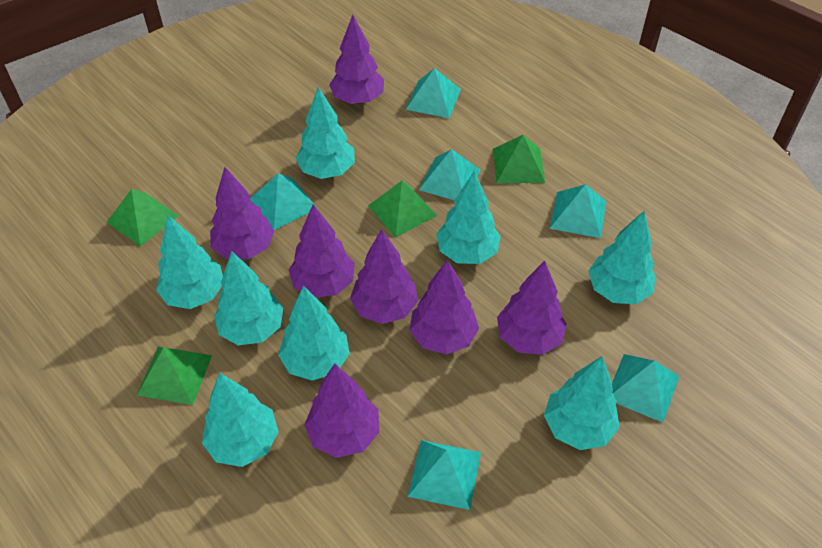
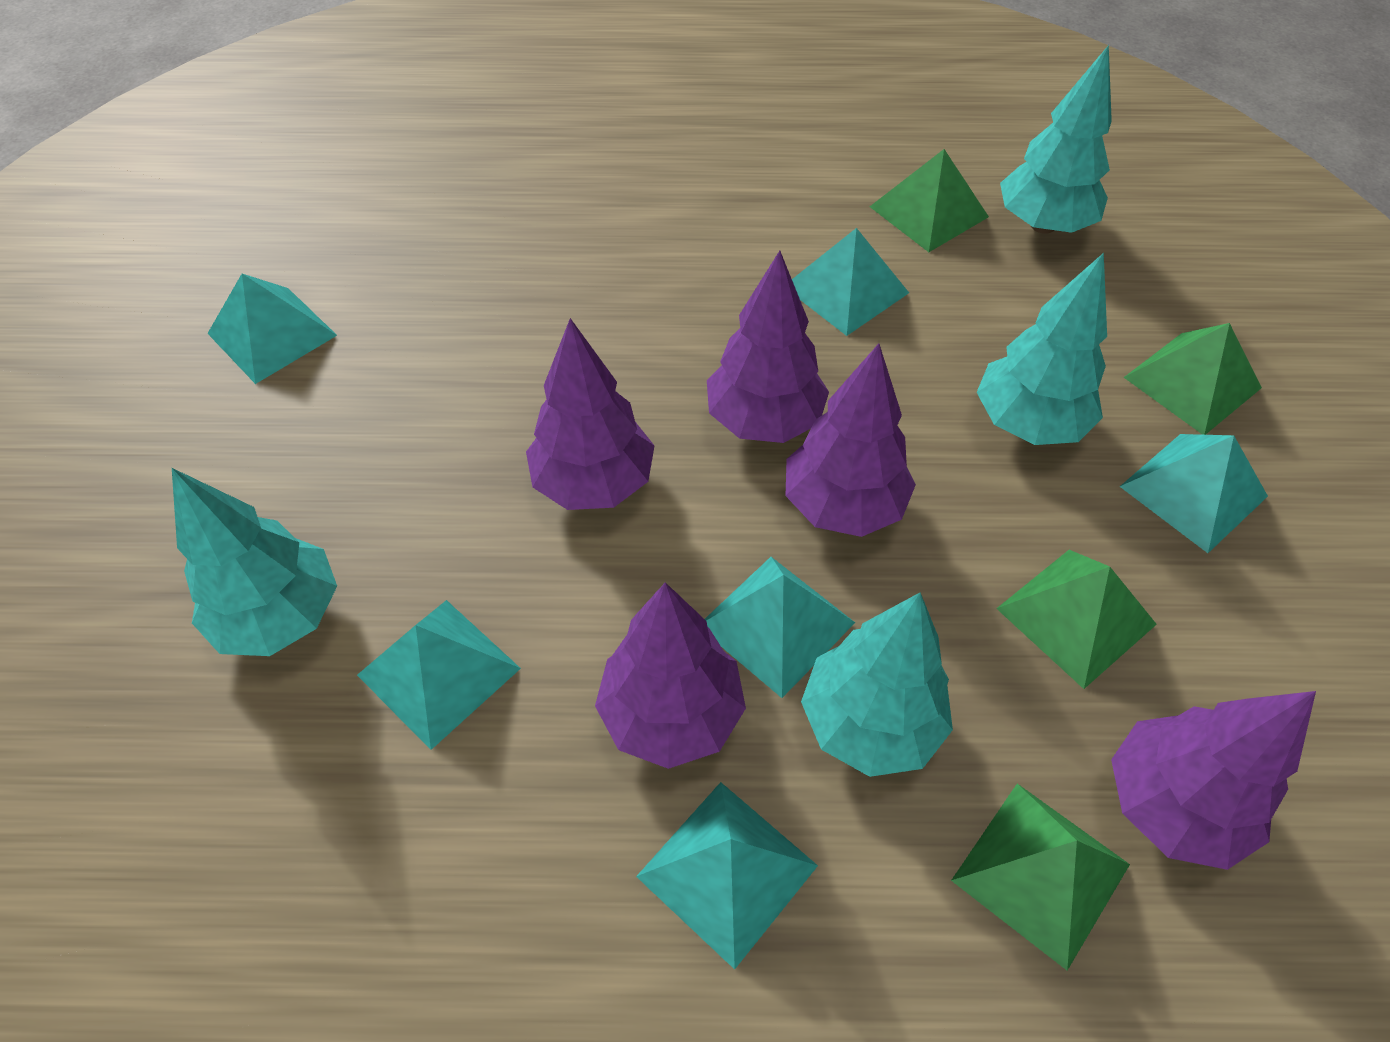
purple tree: 7 -> 5
turquoise tree: 8 -> 4

